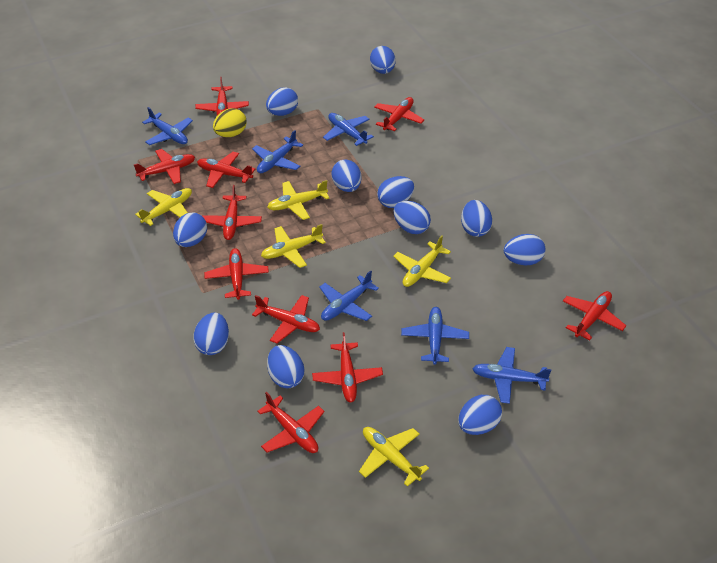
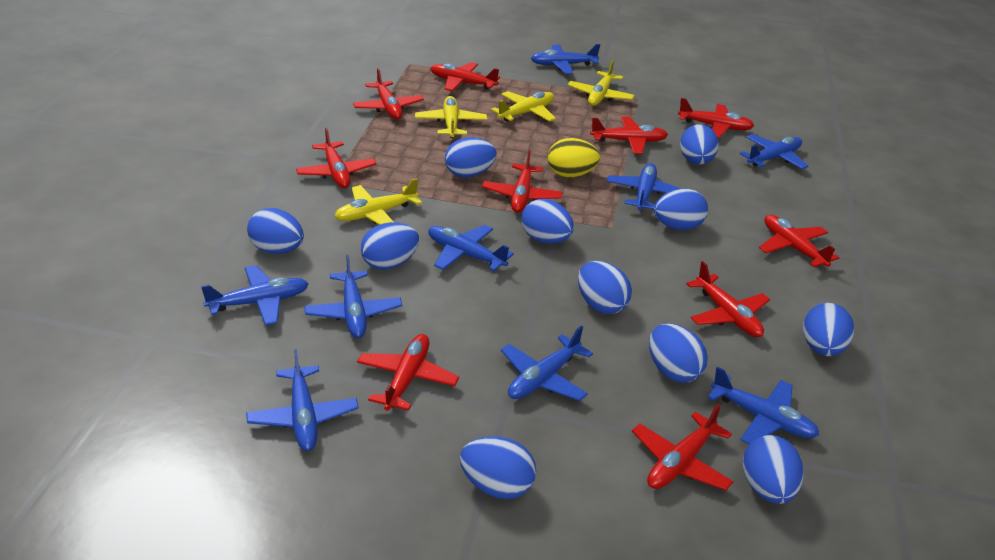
blue plane: 6 -> 9
yellow plane: 5 -> 4

